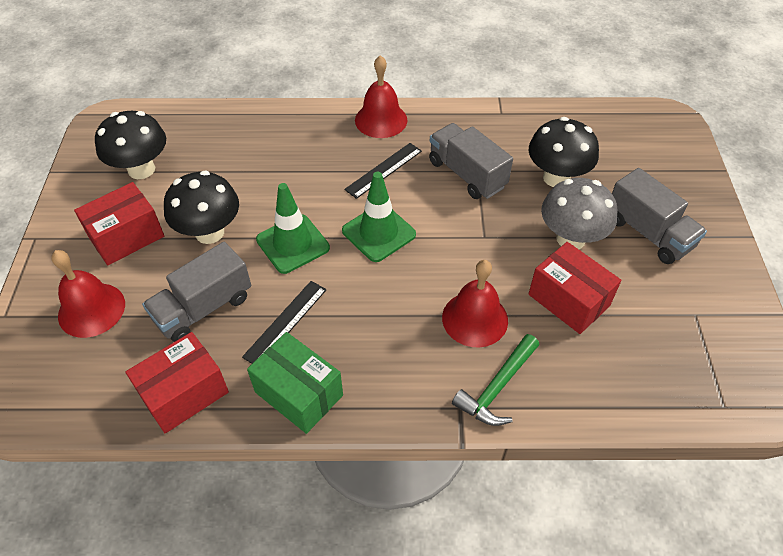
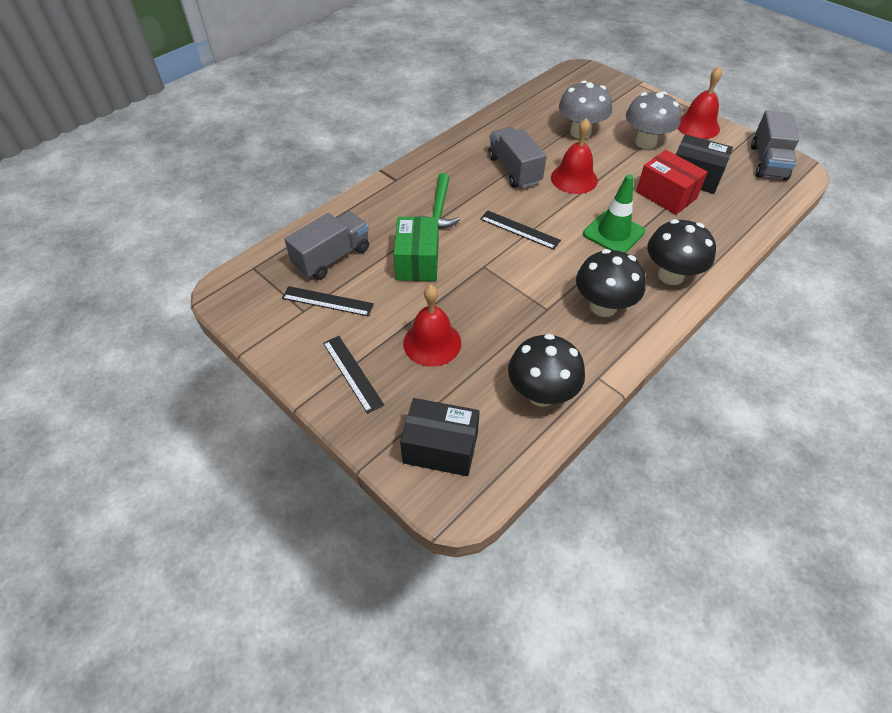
black box: 0 -> 2
black ruler: 2 -> 3
green traffic cone: 2 -> 1
grey mushroom: 1 -> 2
red box: 3 -> 1

